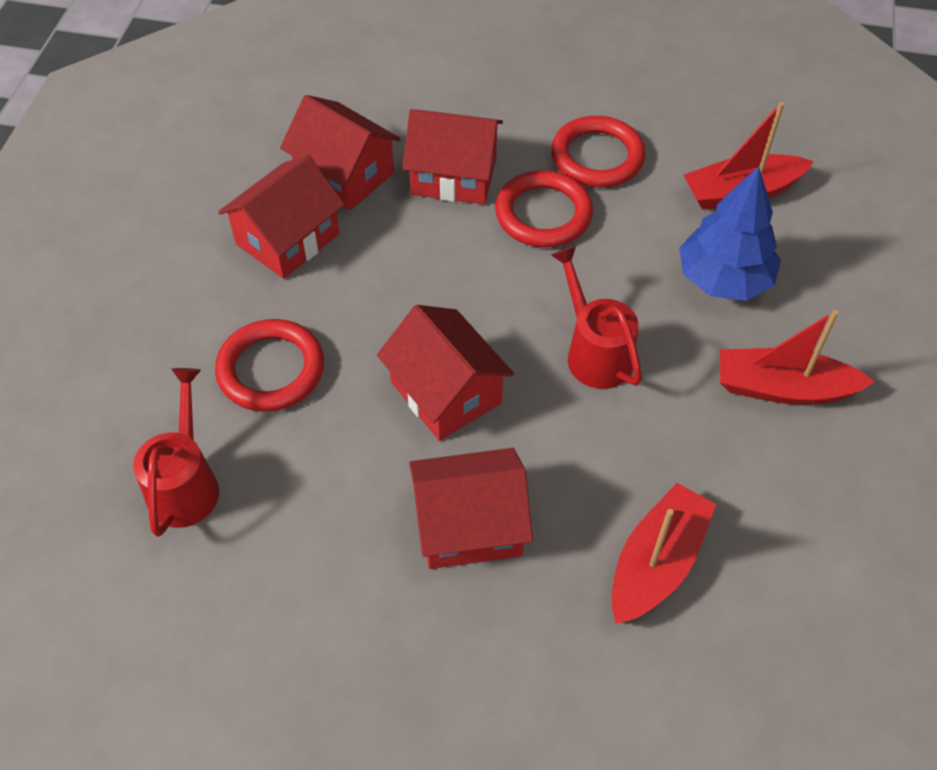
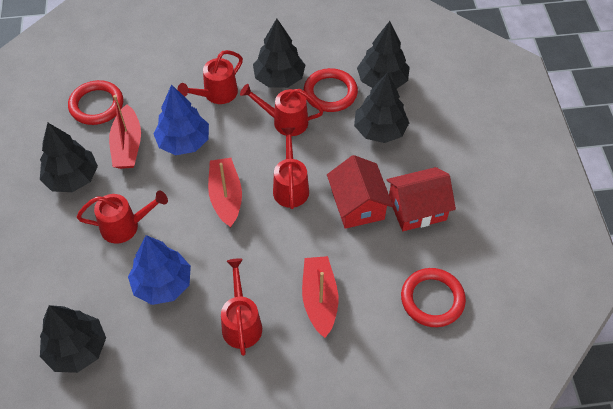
black tree: 0 -> 5
blue tree: 1 -> 2
red house: 5 -> 2
red watering can: 2 -> 5

